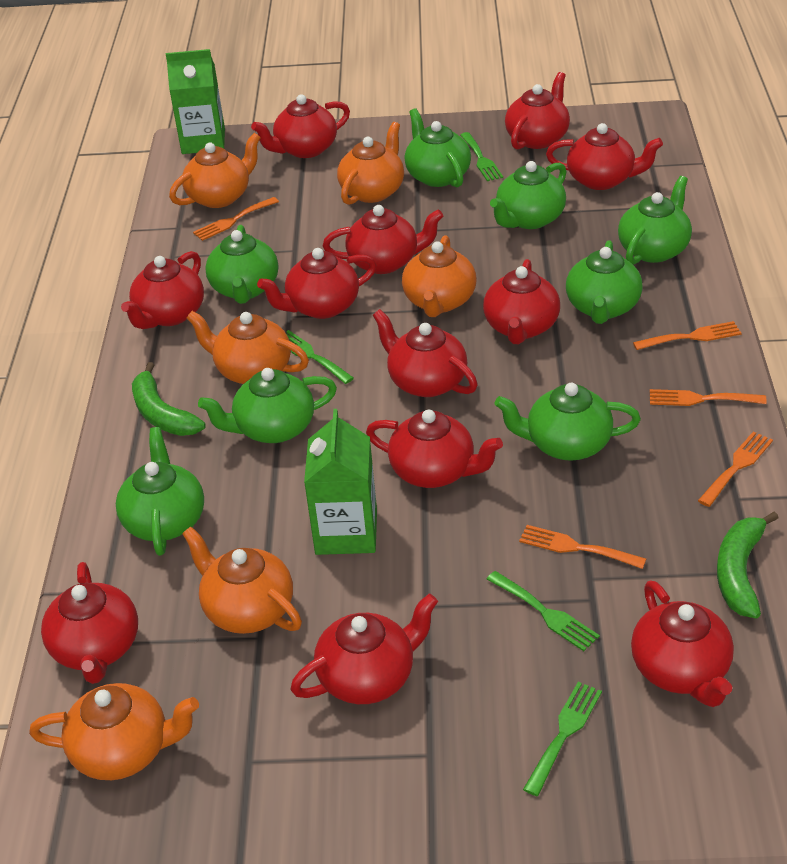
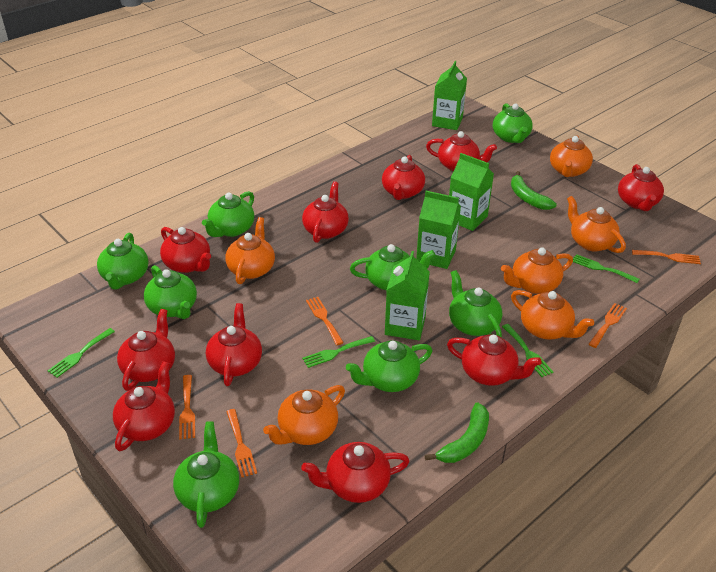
green carton: 2 -> 4
red teapot: 12 -> 10

